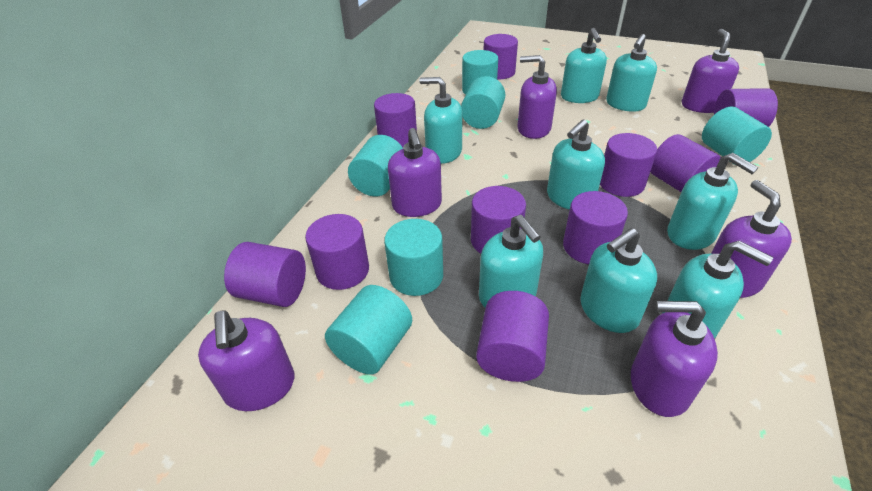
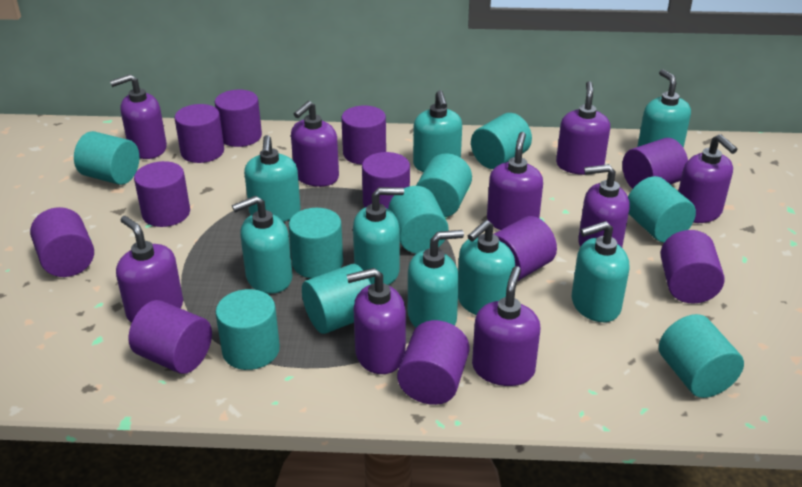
purple cylinder: 10 -> 11
purple soap dispenser: 6 -> 9
turquoise cylinder: 6 -> 9

